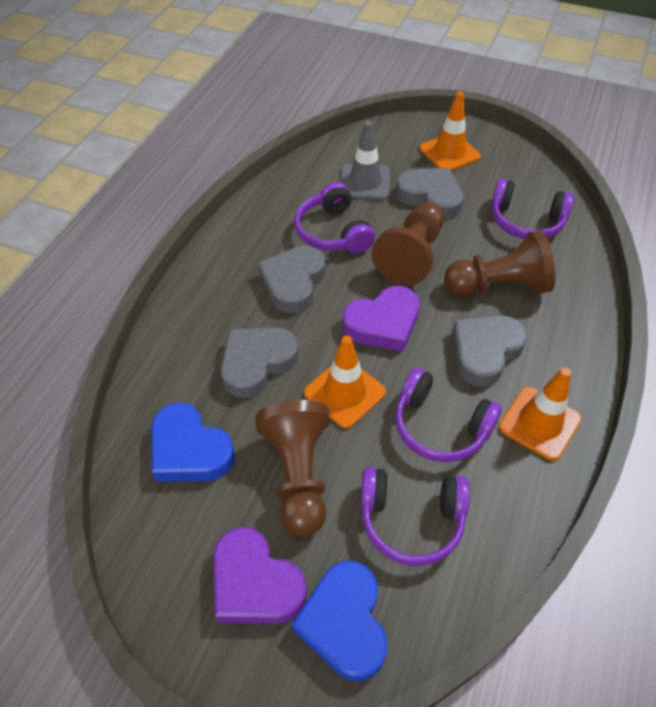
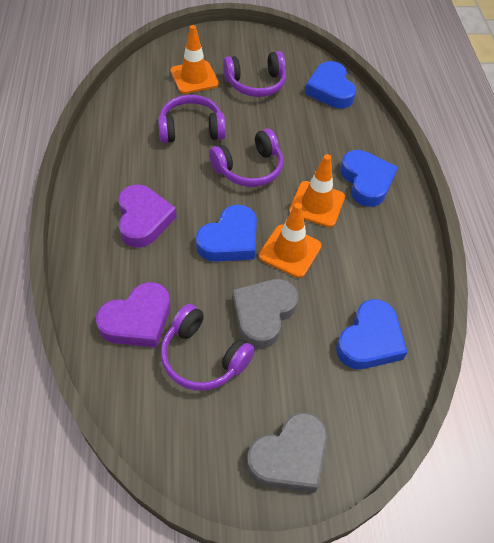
blue heart: 2 -> 4
brown pawn: 3 -> 0
grey heart: 4 -> 2
grey traffic cone: 1 -> 0

